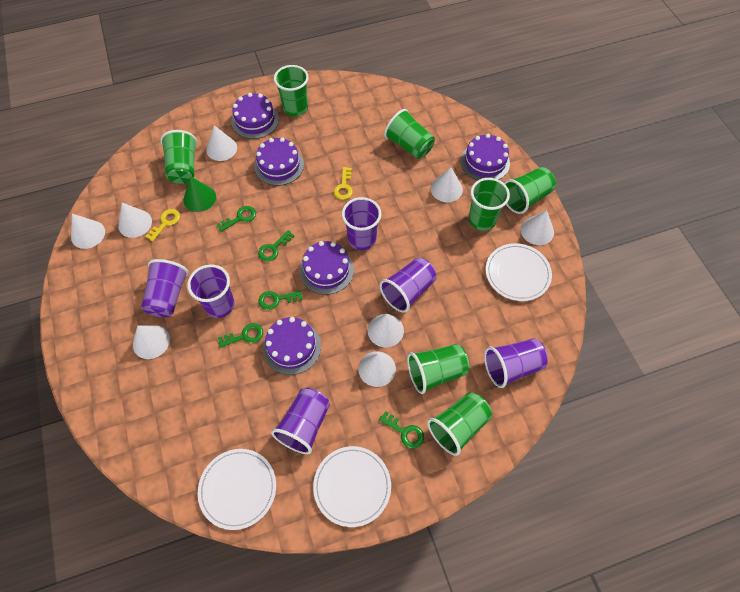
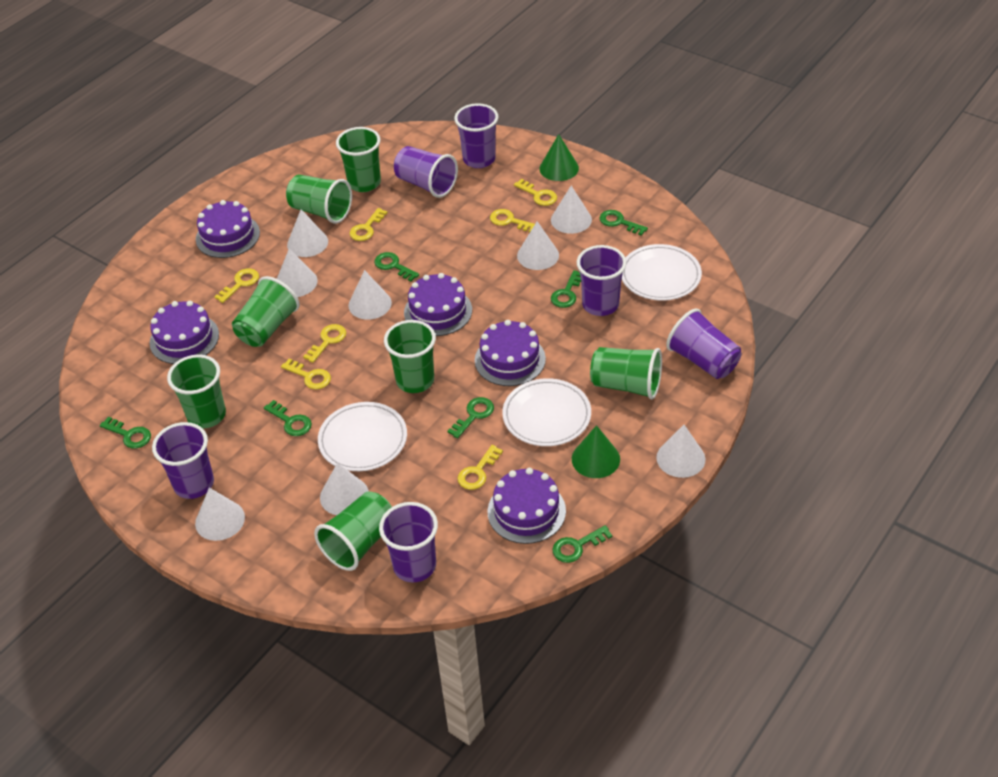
green cone: 1 -> 2
green key: 5 -> 7
yellow key: 2 -> 7

